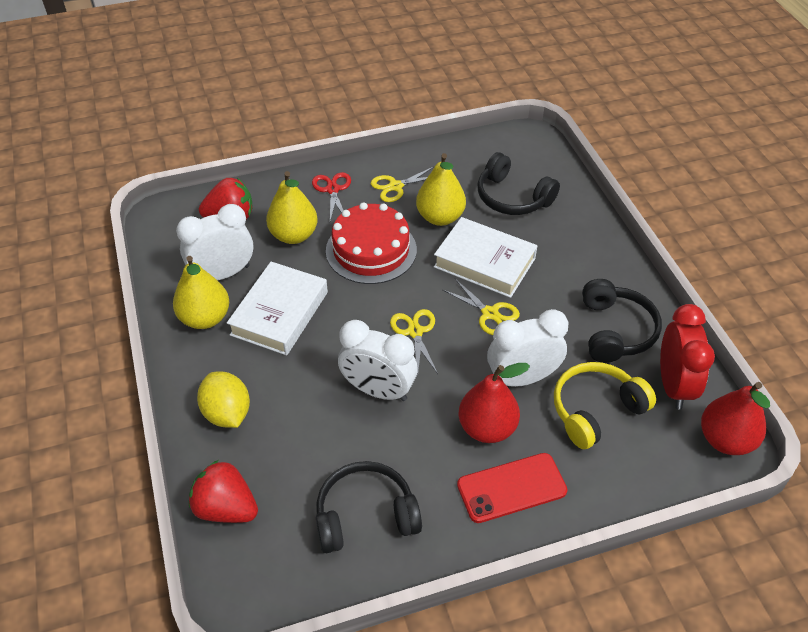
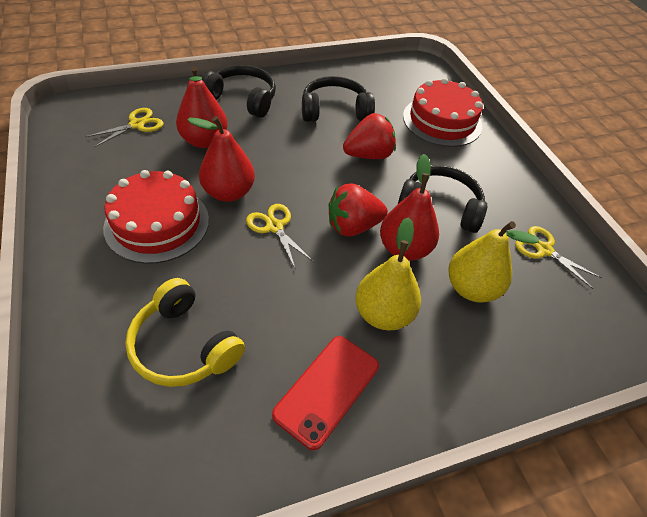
red cake: 1 -> 2
red clock: 1 -> 0
red pear: 2 -> 3
red scissors: 1 -> 0
white book: 2 -> 0
white clock: 3 -> 0
yellow lemon: 1 -> 0
yellow pear: 3 -> 2

